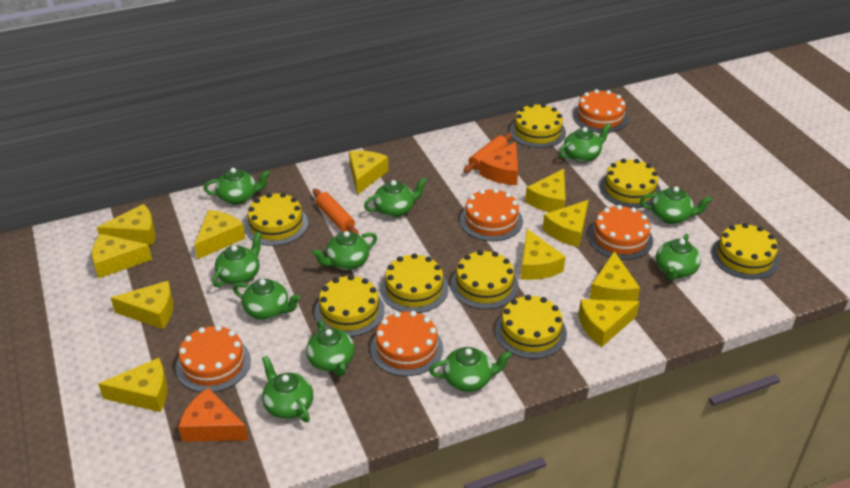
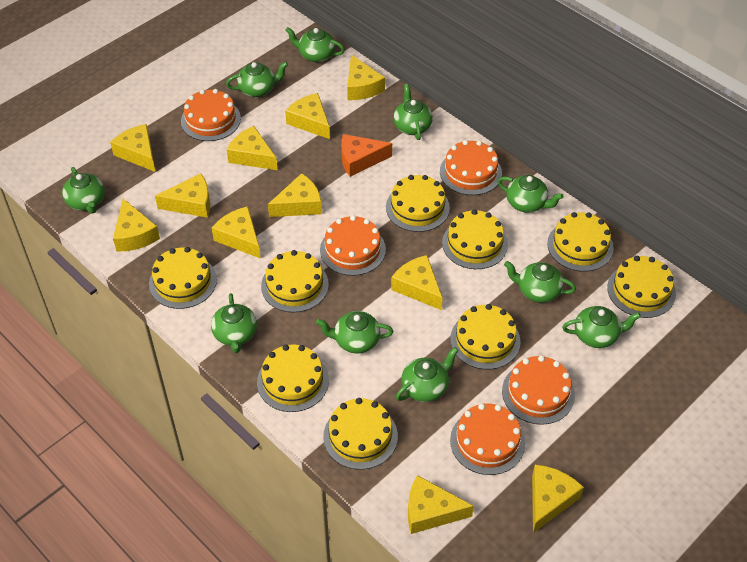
green teapot: 11 -> 10
orange cheese: 2 -> 1
orange rolling pin: 2 -> 0
yellow cake: 8 -> 9

